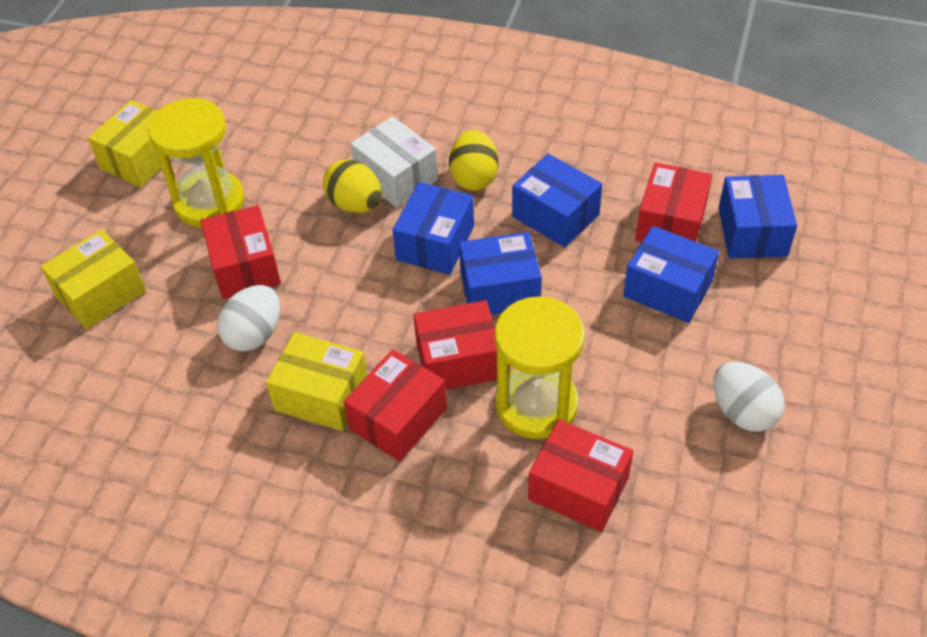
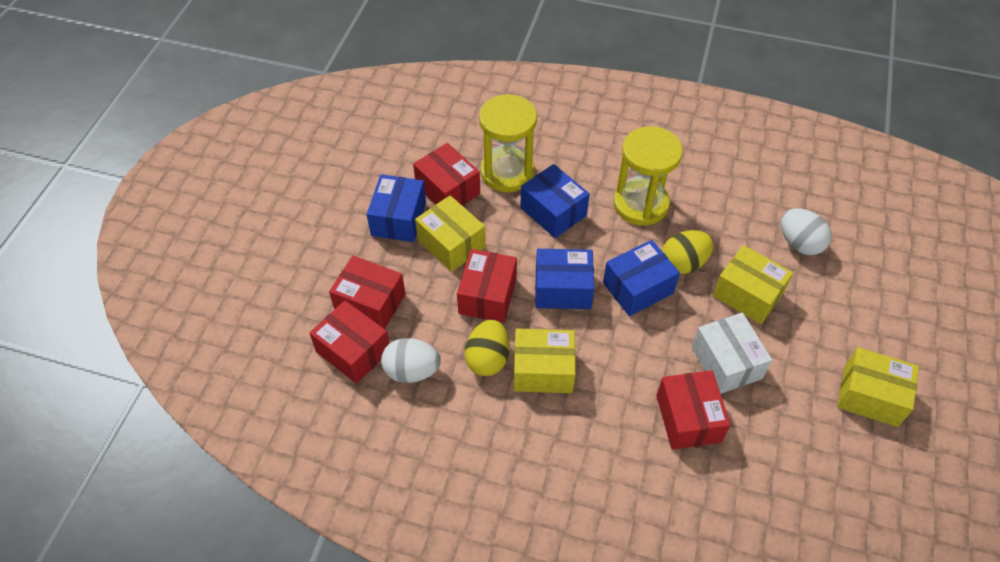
blue box: 5 -> 4
yellow box: 3 -> 4

